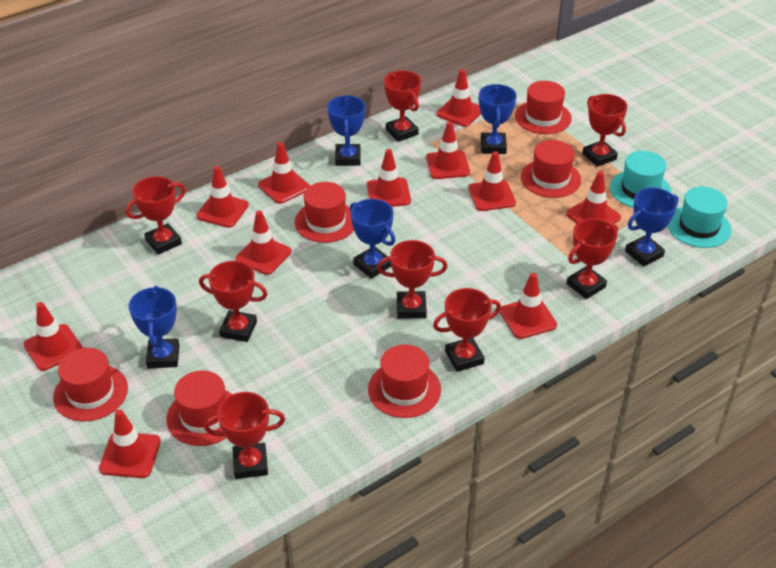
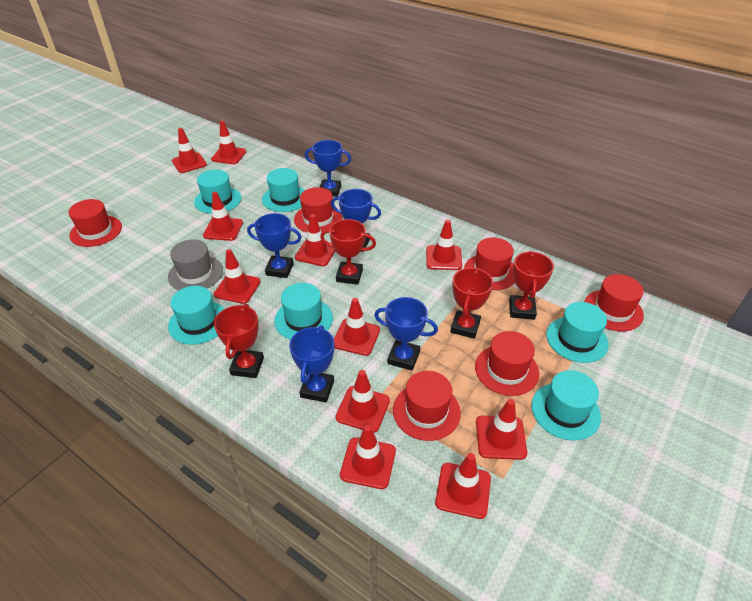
grey hat: 0 -> 1
red trophy: 8 -> 4
turquoise hat: 2 -> 6

